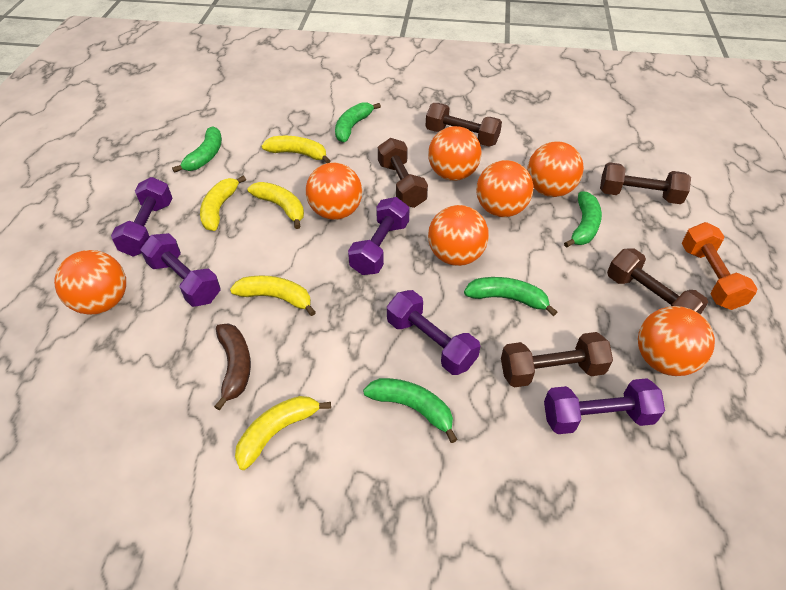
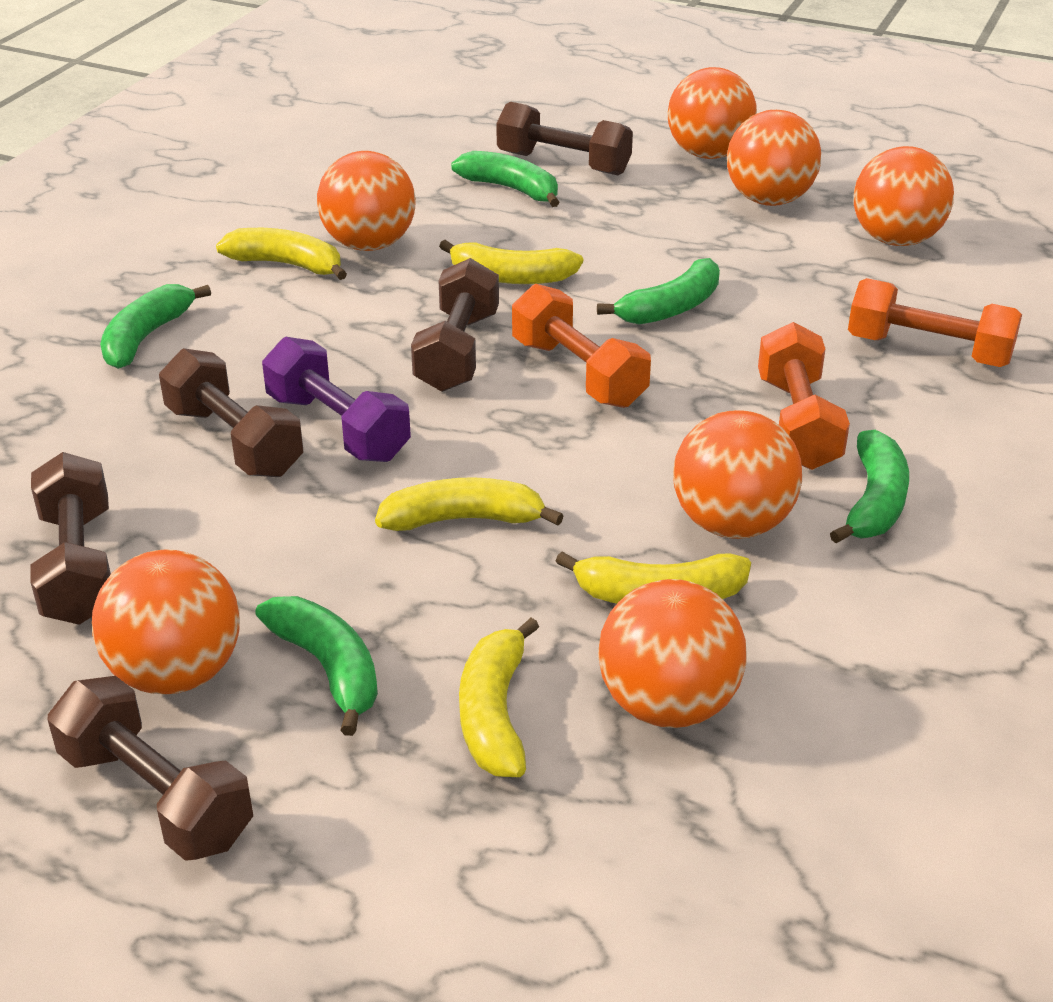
brown banana: 1 -> 0
orange dumbbell: 1 -> 3
purple dumbbell: 5 -> 1

